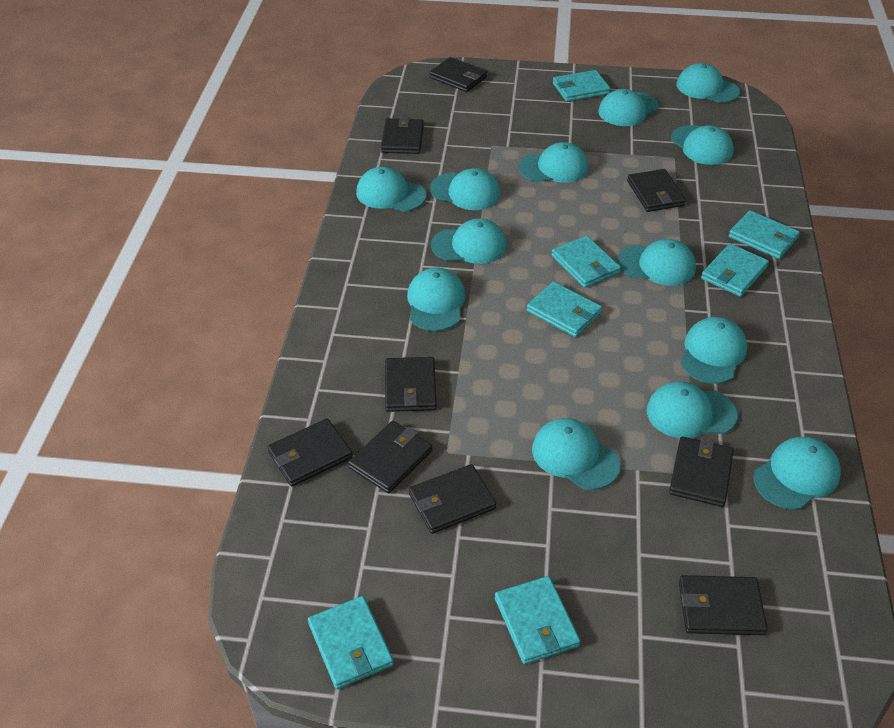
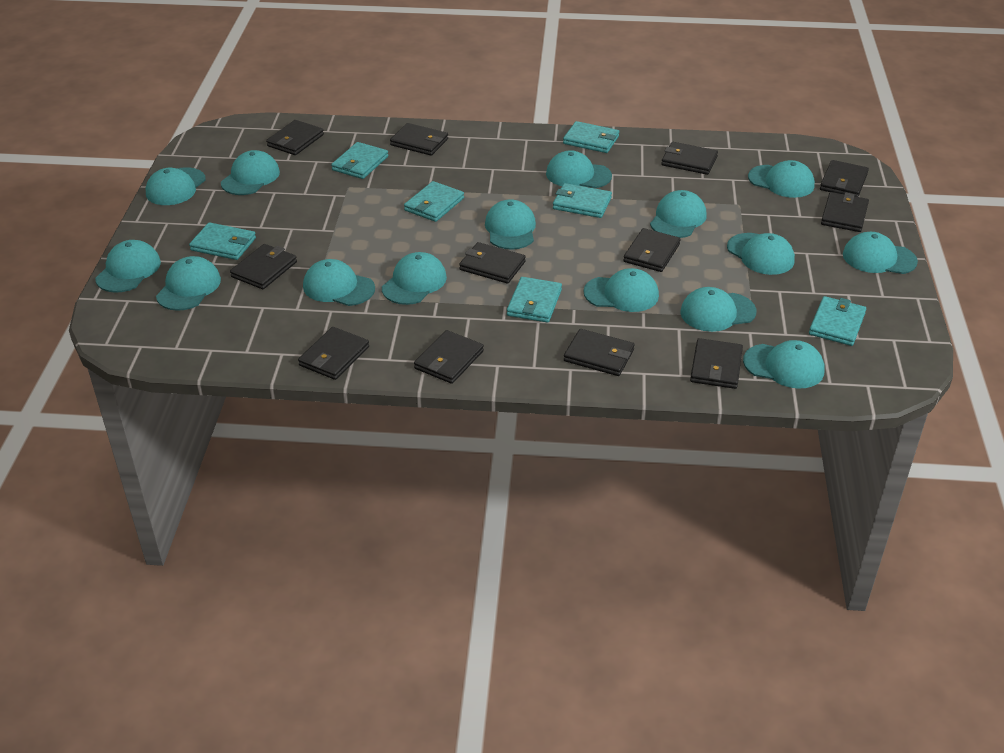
black wallet: 9 -> 12
turquoise cap: 13 -> 15

